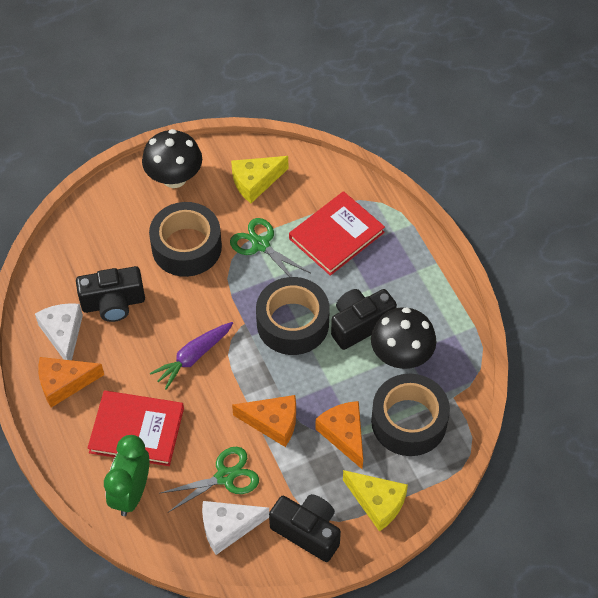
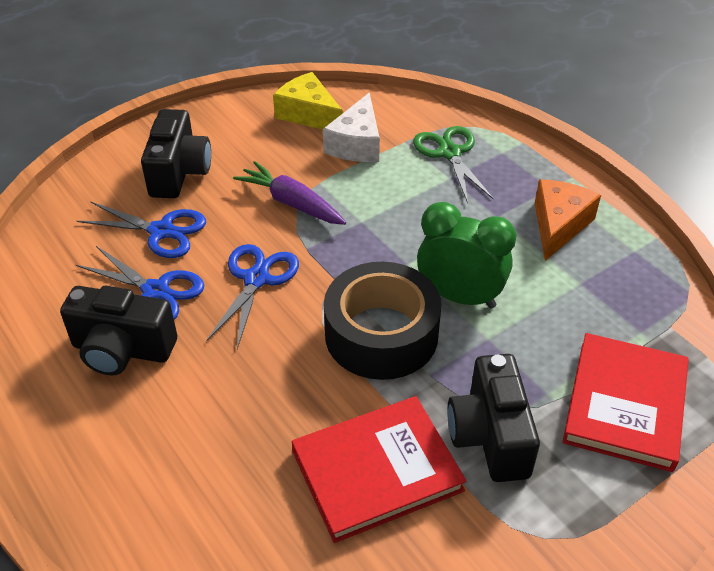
black mushroom: 2 -> 0
black tape: 3 -> 1
blue scissors: 0 -> 3
green scissors: 2 -> 1
orange cheese: 3 -> 1
white cheese: 2 -> 1
yellow cheese: 2 -> 1

